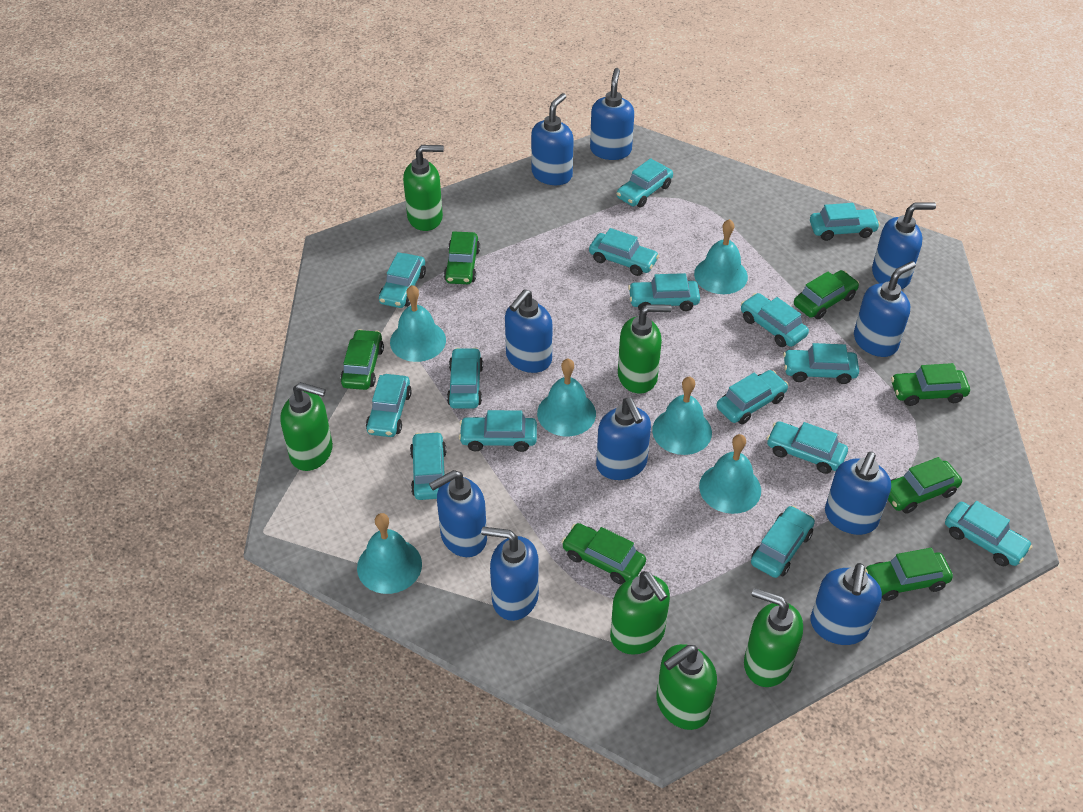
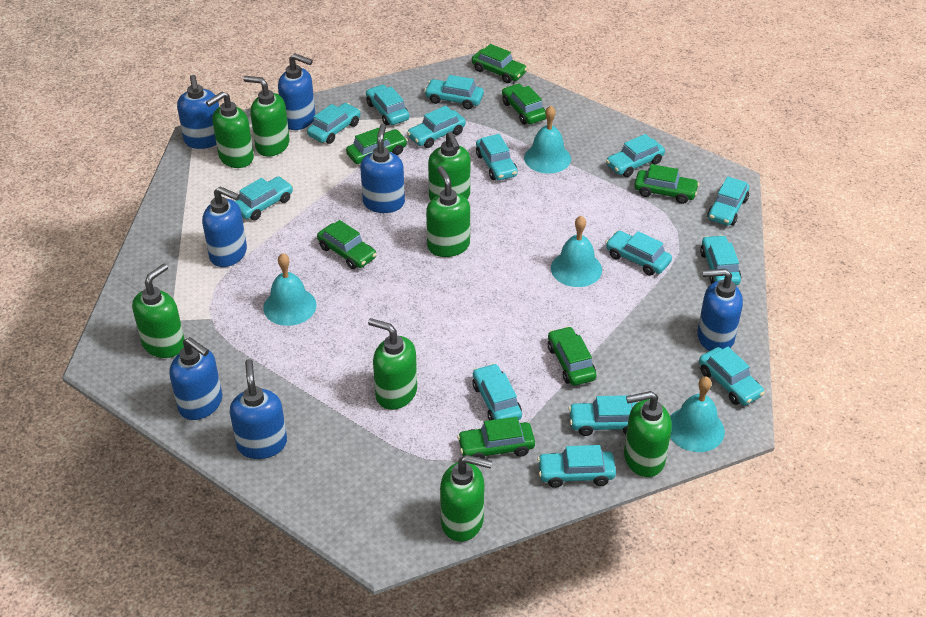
blue soap dispenser: 10 -> 7
green soap dispenser: 6 -> 8
turquoise bell: 6 -> 4
turquoise car: 15 -> 14

